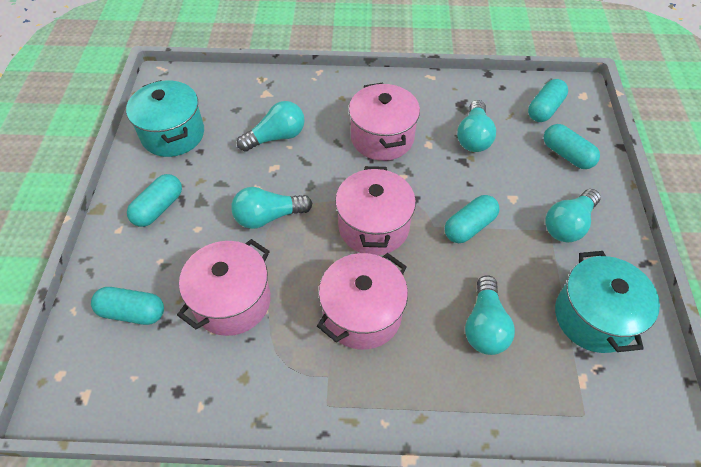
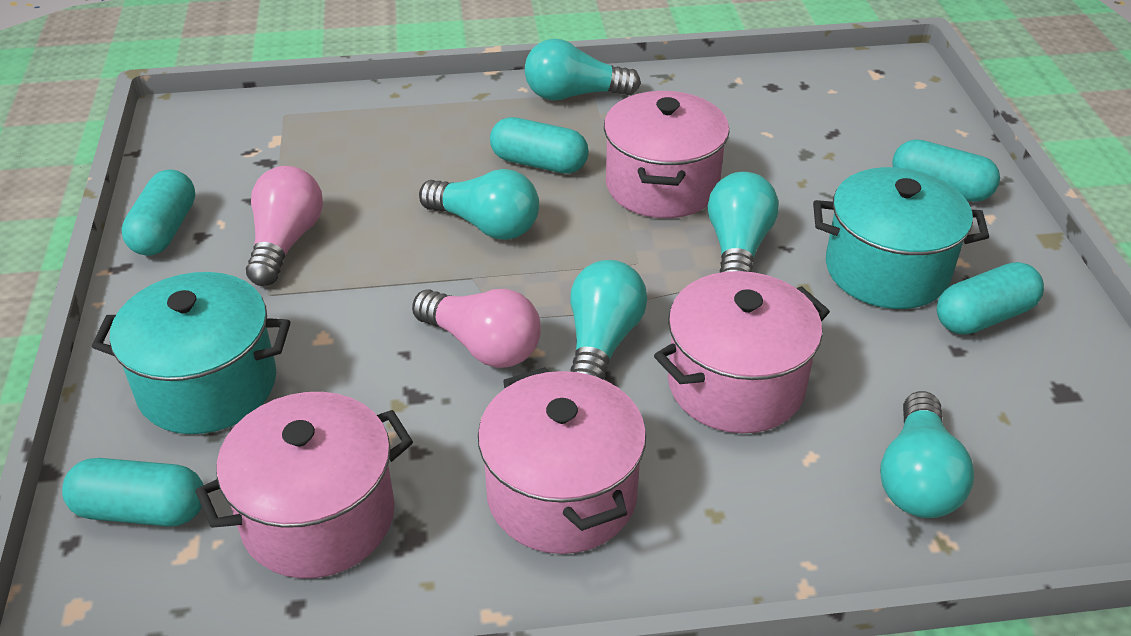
pink light bulb: 0 -> 2

